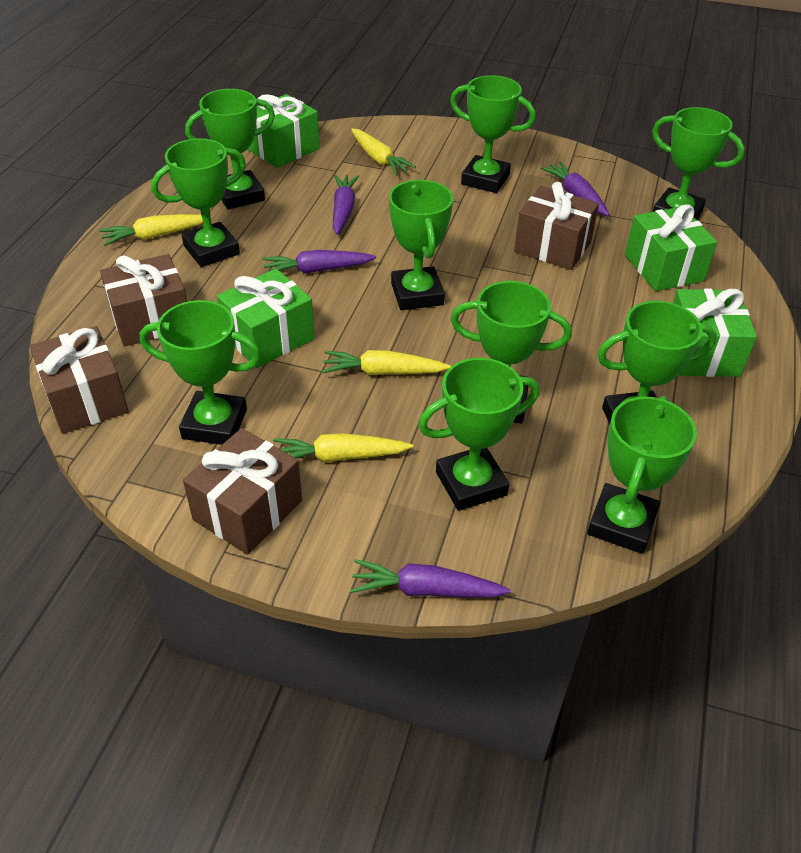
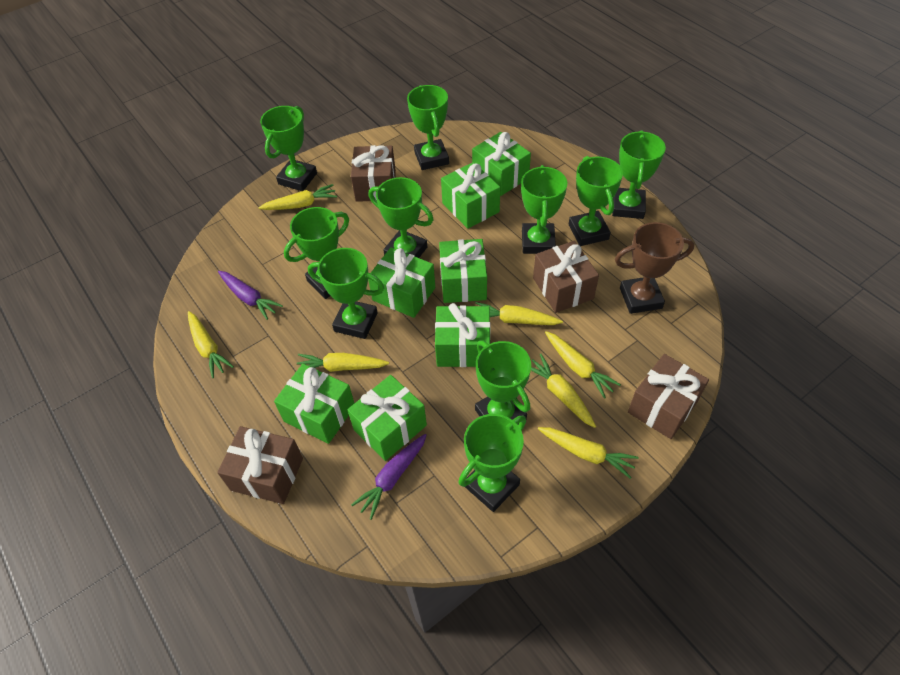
brown trophy: 0 -> 1
green gift: 4 -> 7
purple carrot: 4 -> 2
yellow carrot: 4 -> 7

